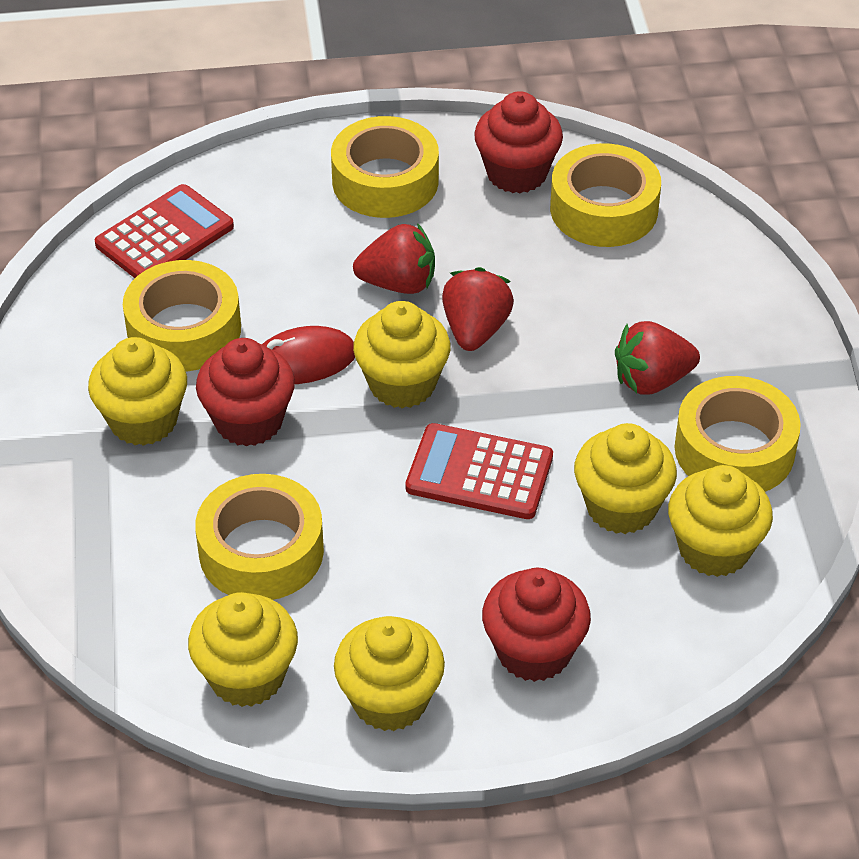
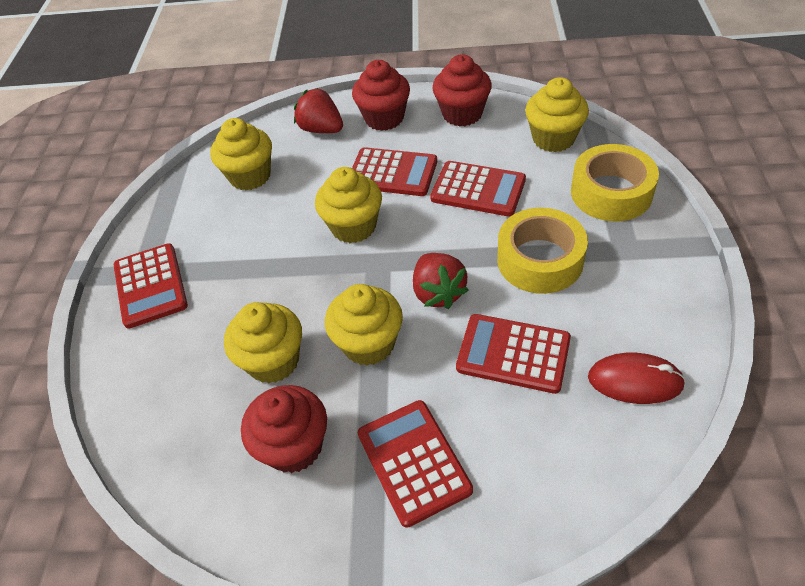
red calculator: 2 -> 5
red strawberry: 3 -> 2
yellow cupcake: 6 -> 5
yellow tape: 5 -> 2

